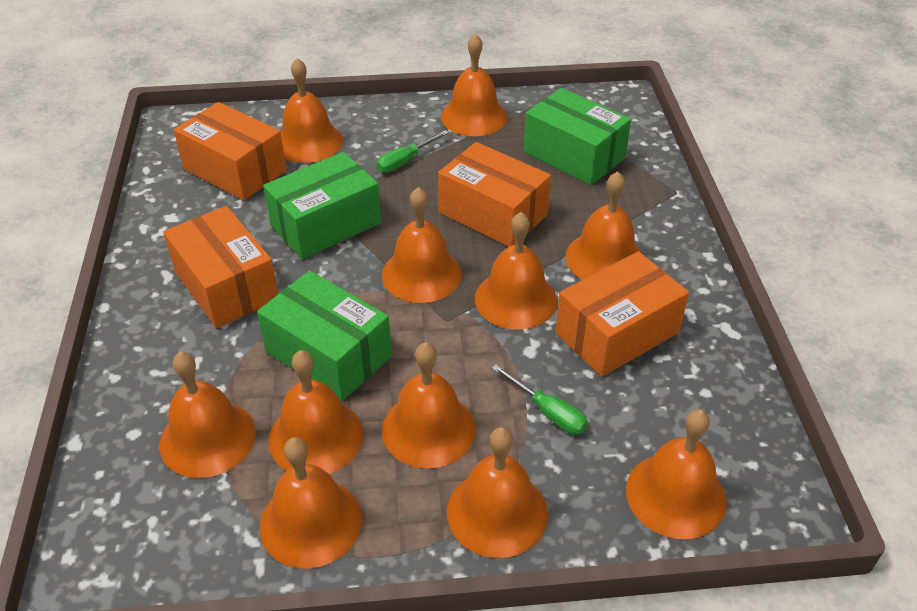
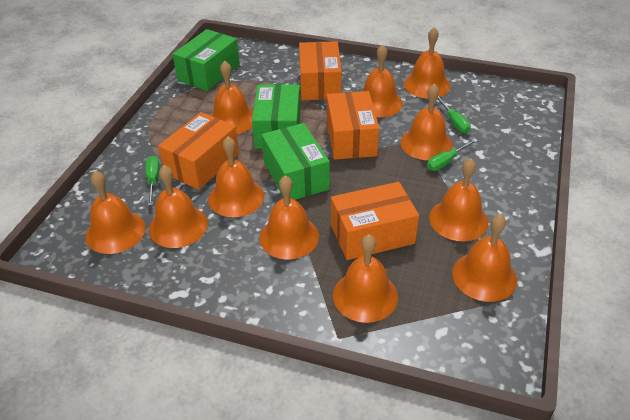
green screwdriver: 2 -> 3

